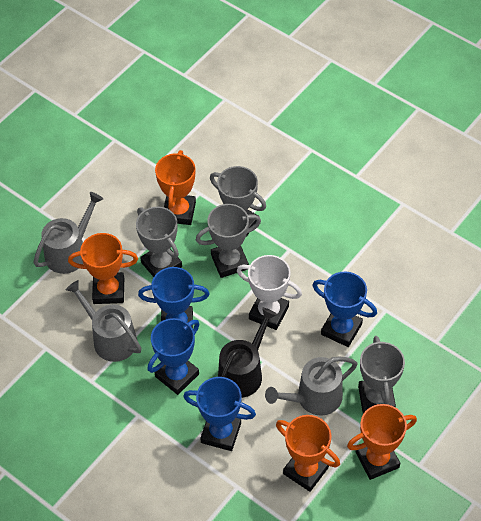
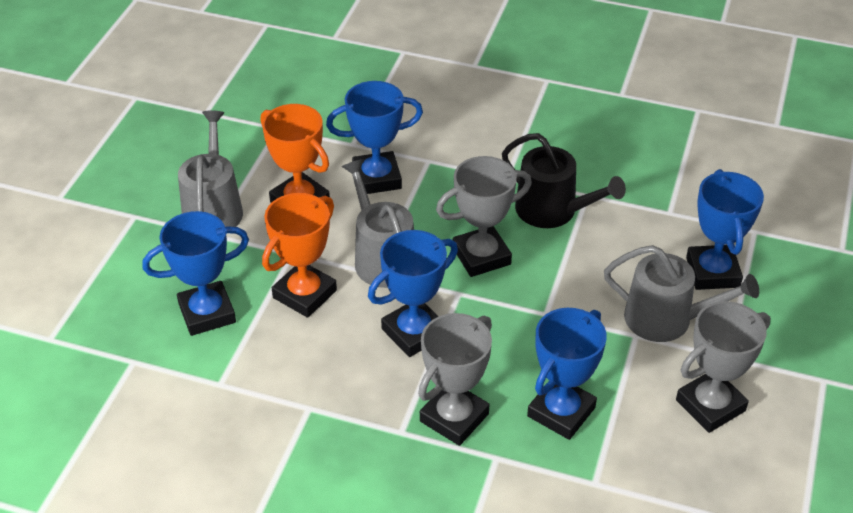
blue trophy: 4 -> 5
grey trophy: 4 -> 3
orange trophy: 4 -> 2
white trophy: 1 -> 0

